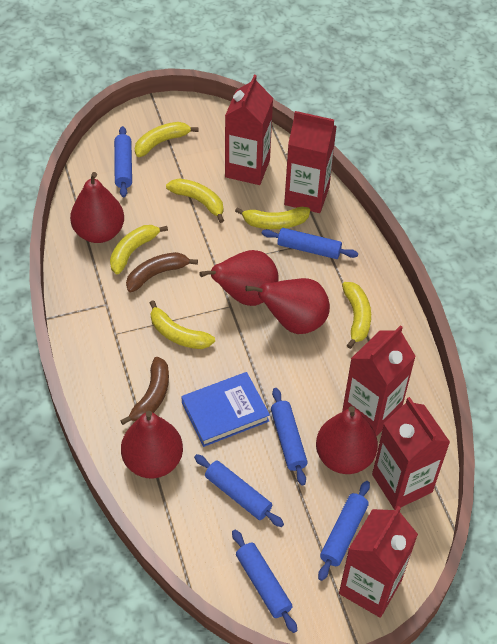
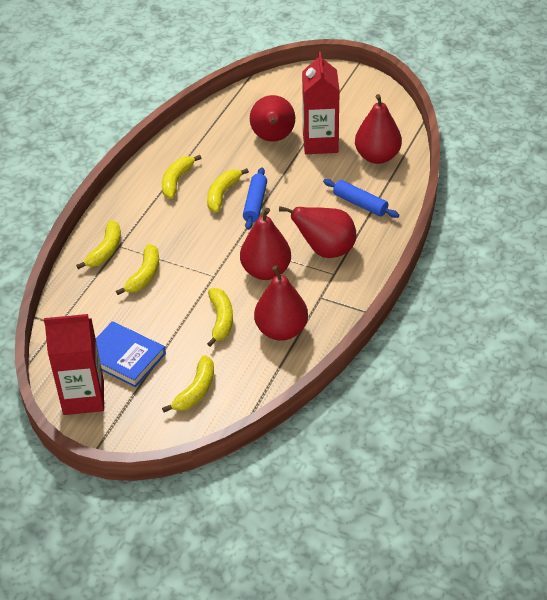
blue rolling pin: 6 -> 2
brown banana: 2 -> 0
red carton: 5 -> 2

